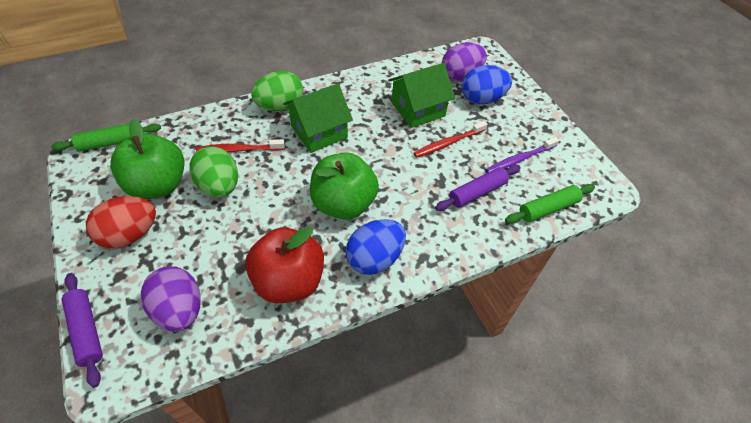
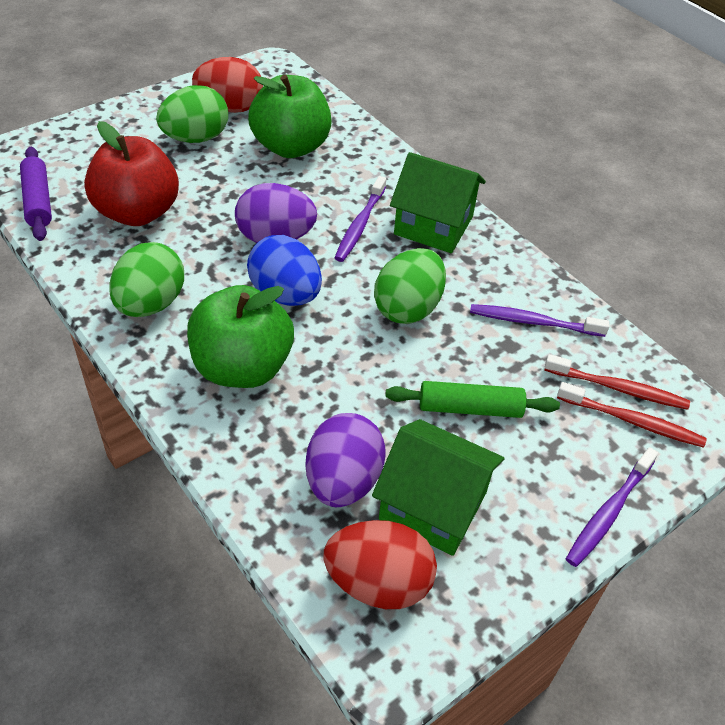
blue egg: 2 -> 1
green egg: 2 -> 3
green rolling pin: 2 -> 1
purple rolling pin: 2 -> 1
purple toothbrush: 1 -> 3
red egg: 1 -> 2

